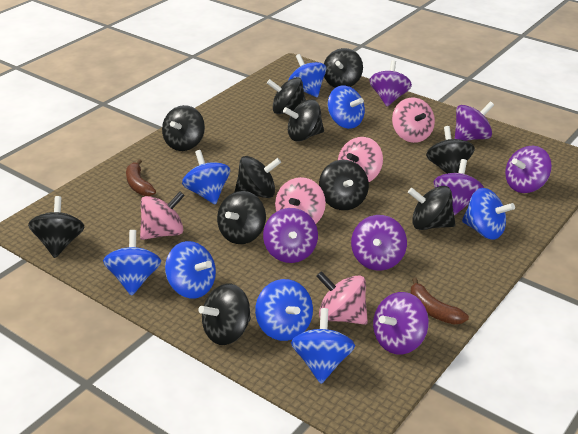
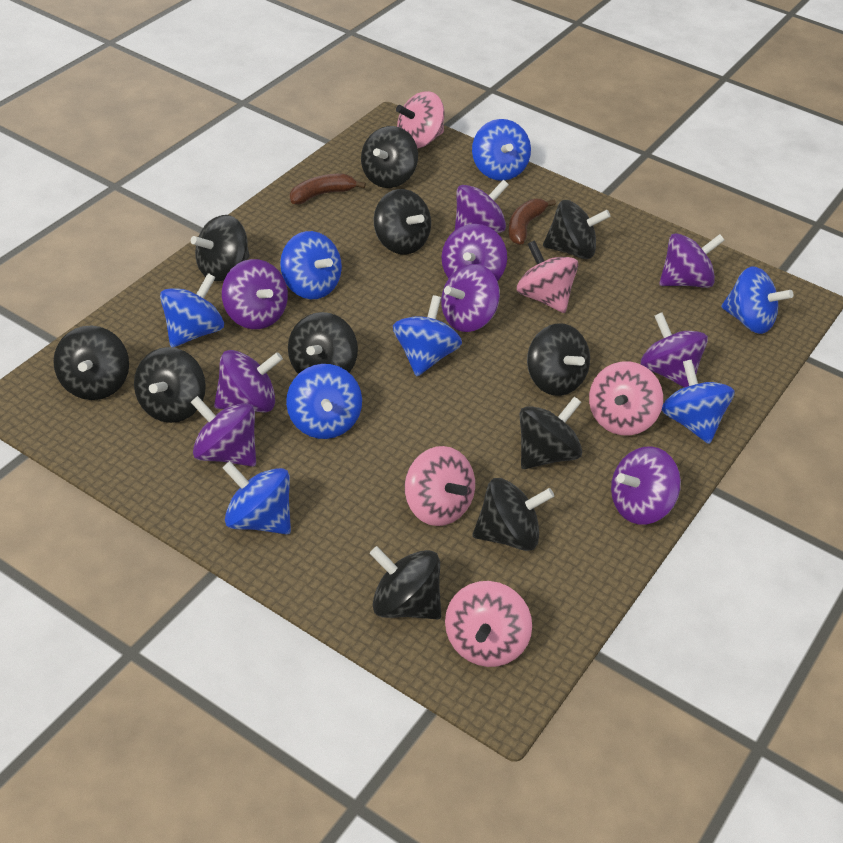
purple spinning top: 7 -> 9

